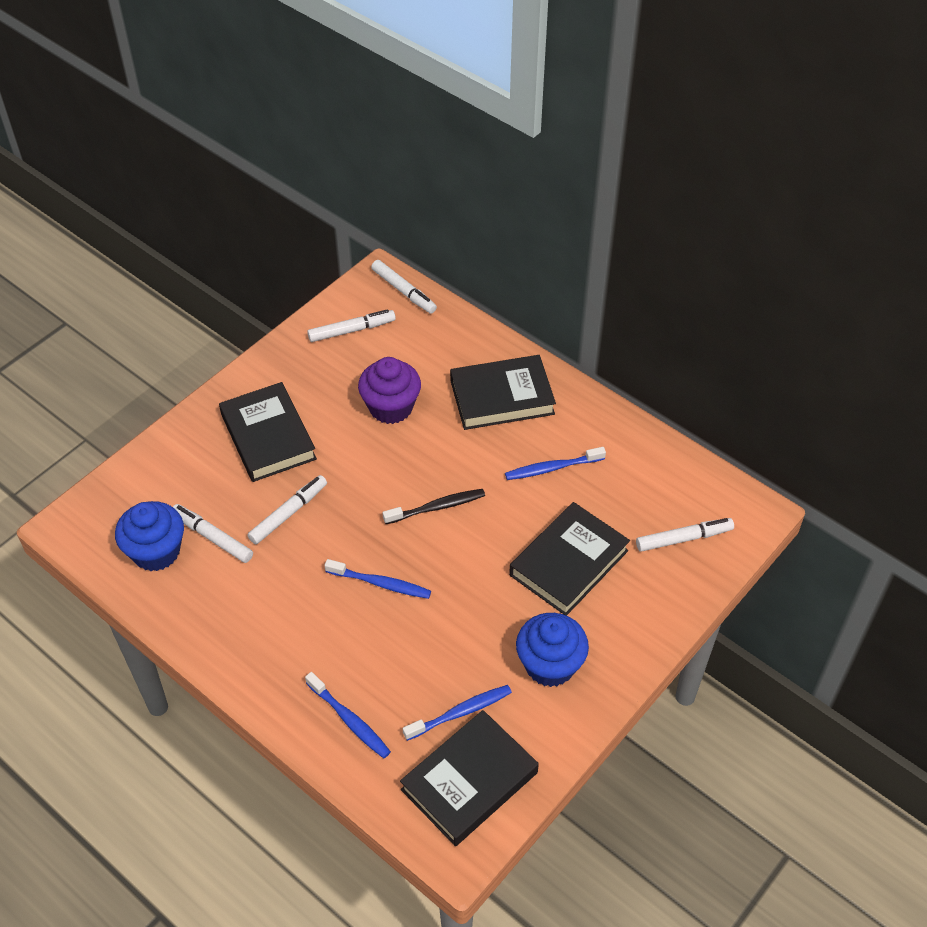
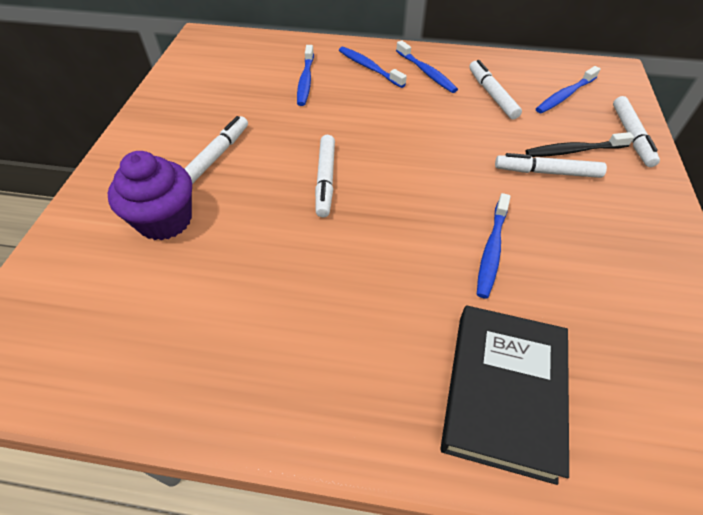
black book: 4 -> 1
blue cupcake: 2 -> 0
blue toothbrush: 4 -> 5

